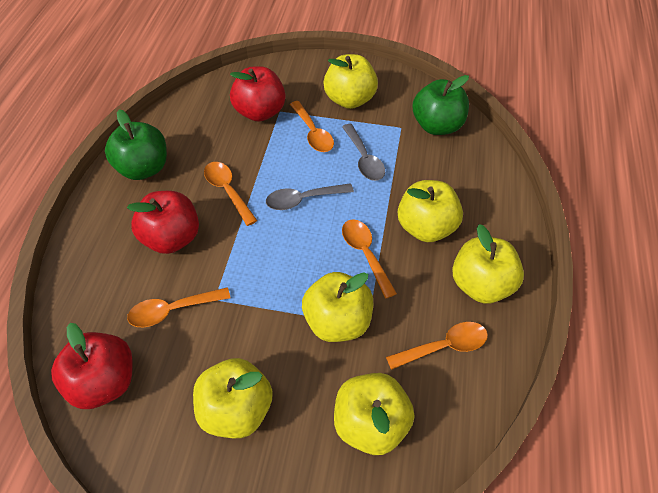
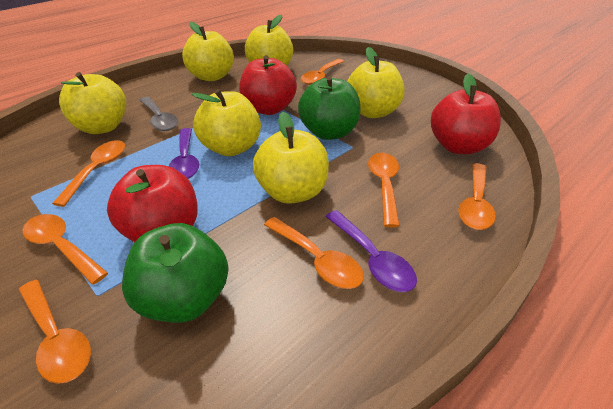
grey spoon: 2 -> 1
orange spoon: 5 -> 7
purple spoon: 0 -> 2

